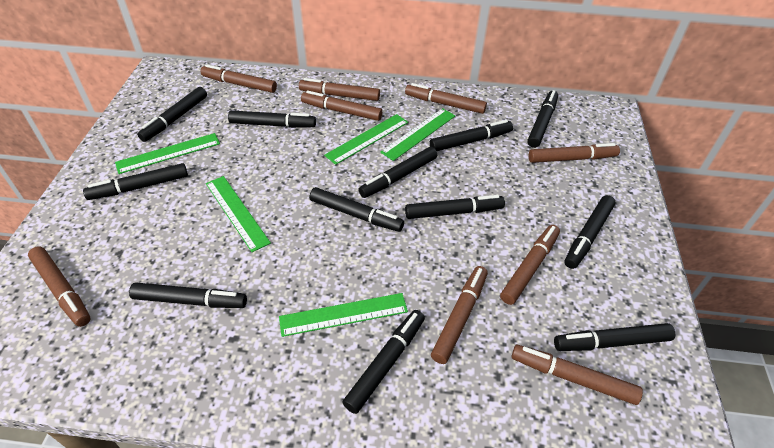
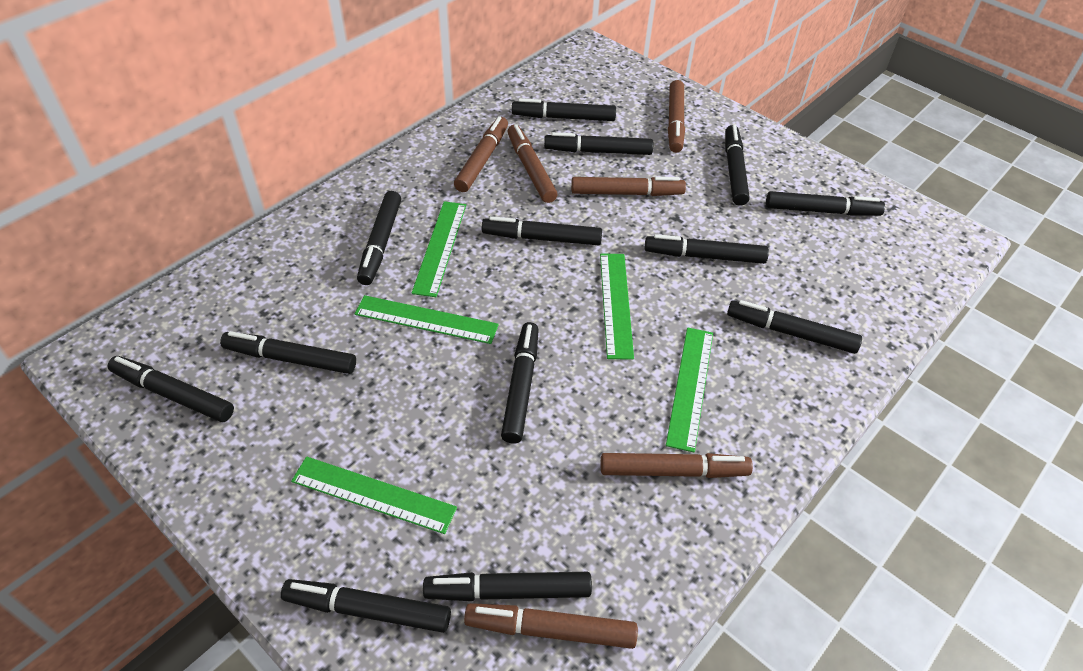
black marker: 12 -> 13
brown marker: 9 -> 6

